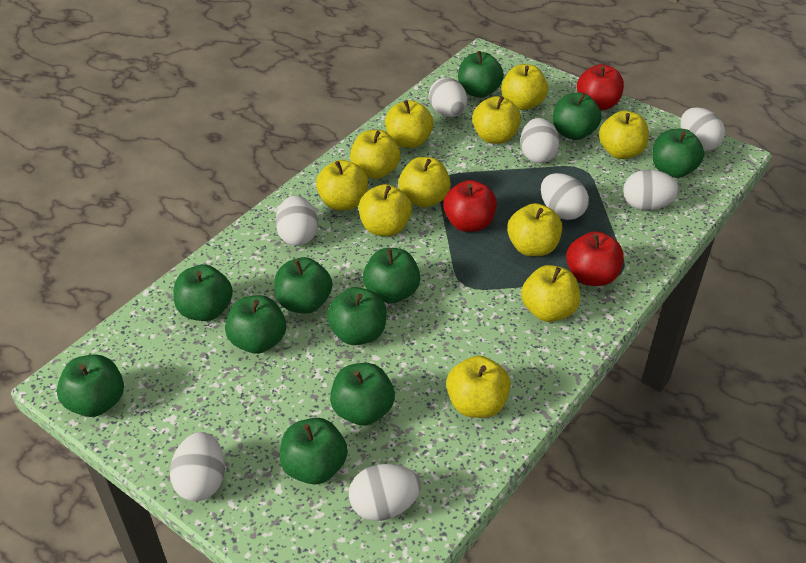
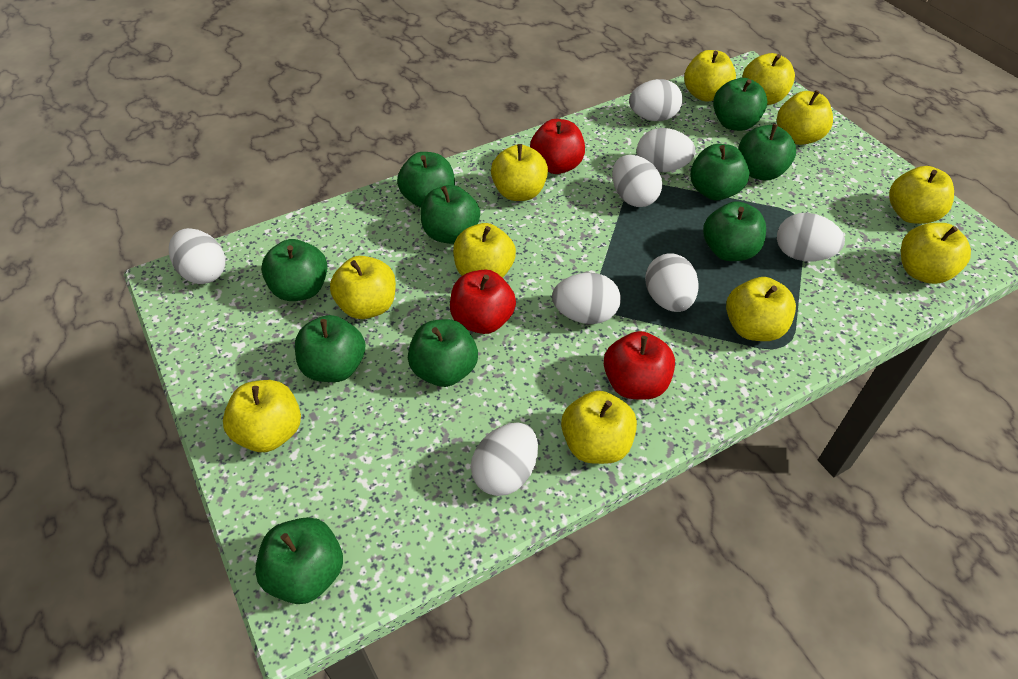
green apple: 11 -> 10

